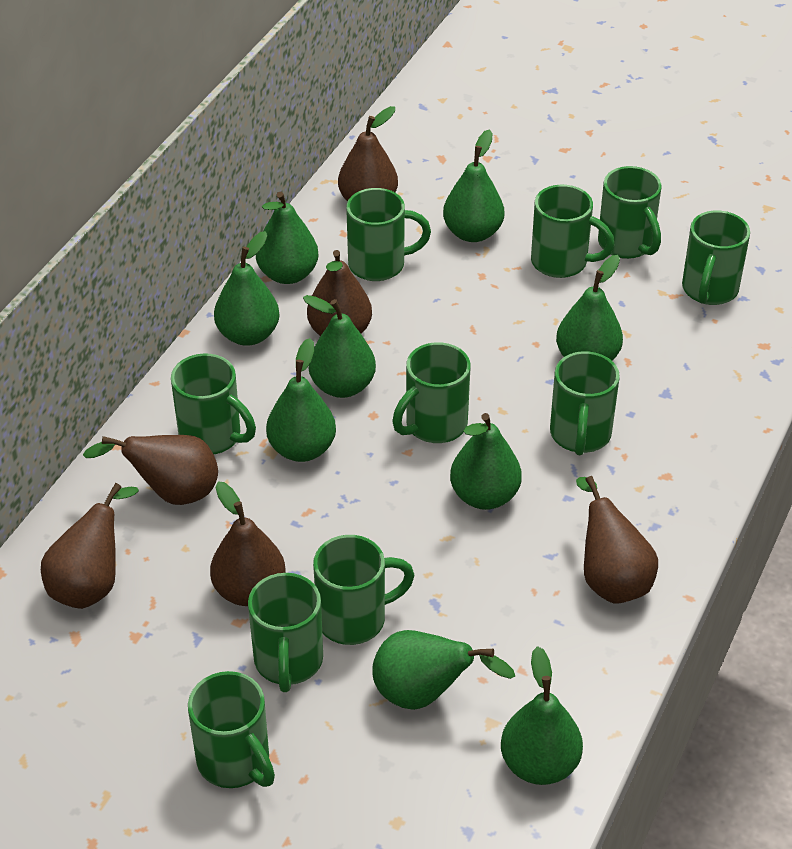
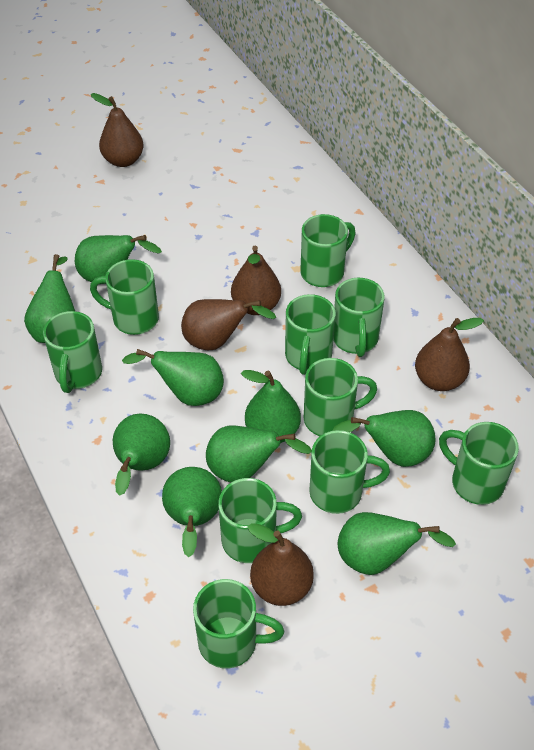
brown pear: 6 -> 5

